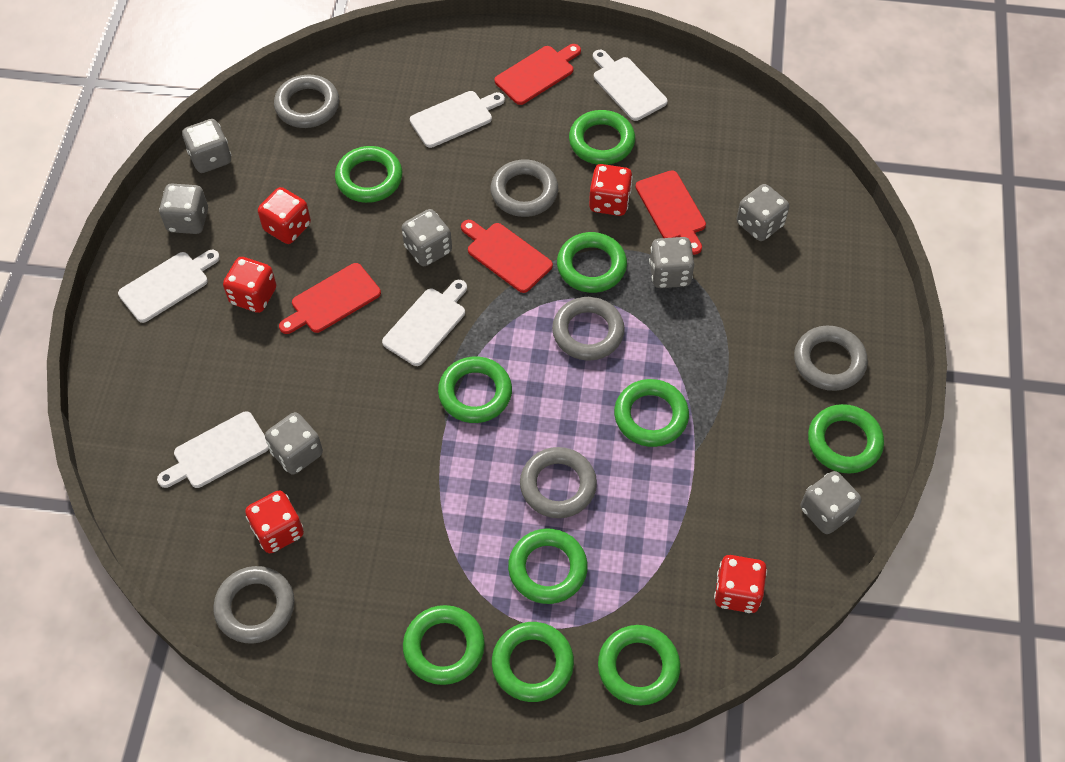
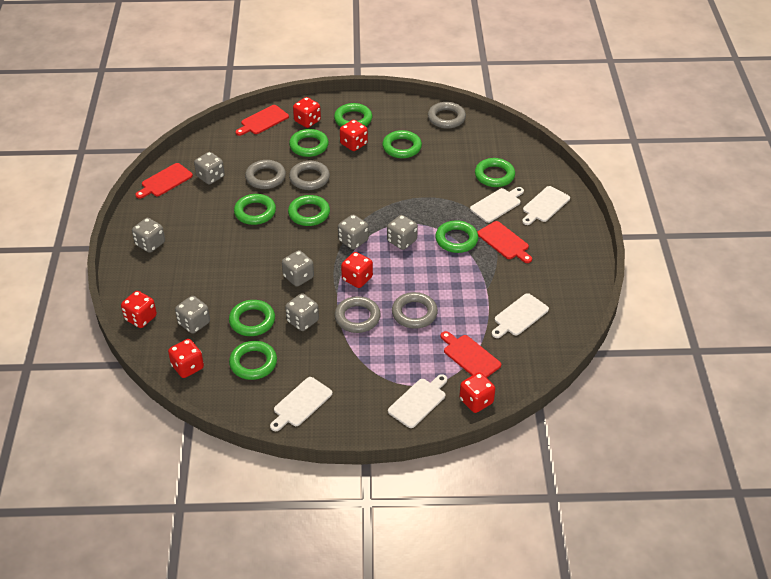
green ring: 10 -> 9
grey ring: 6 -> 5
red dice: 5 -> 6

